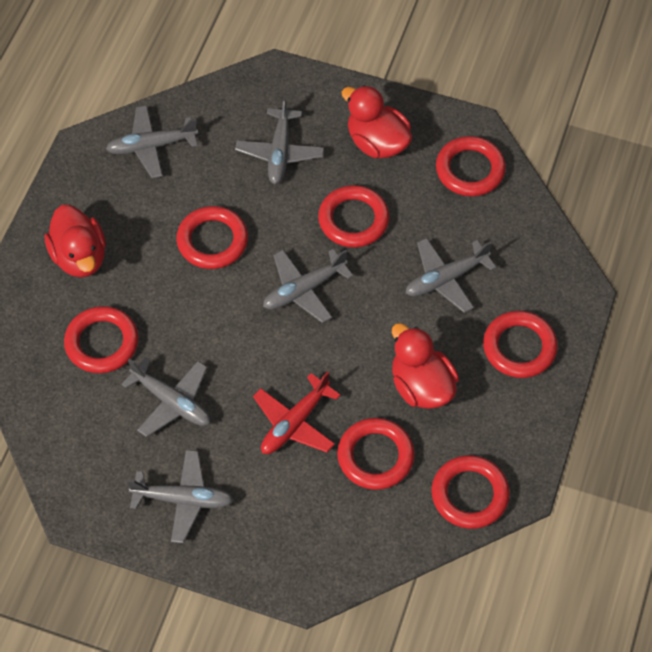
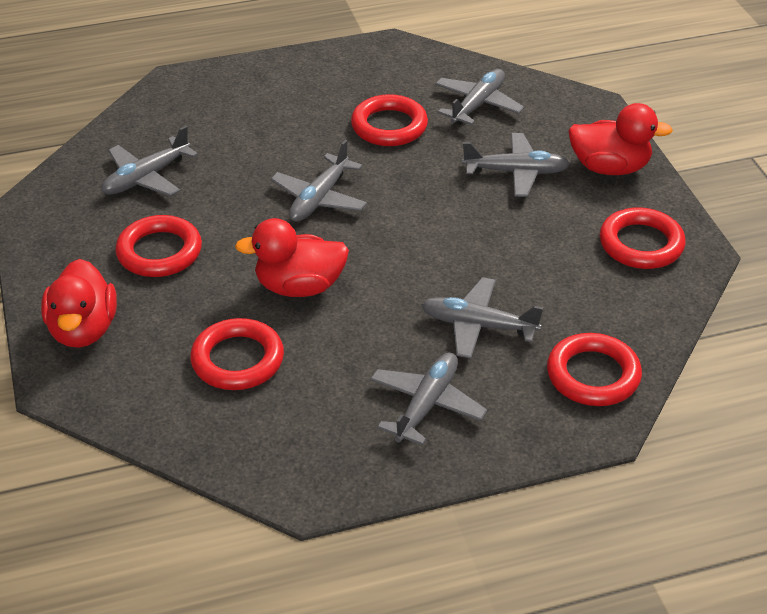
red plane: 1 -> 0
red ring: 7 -> 5

